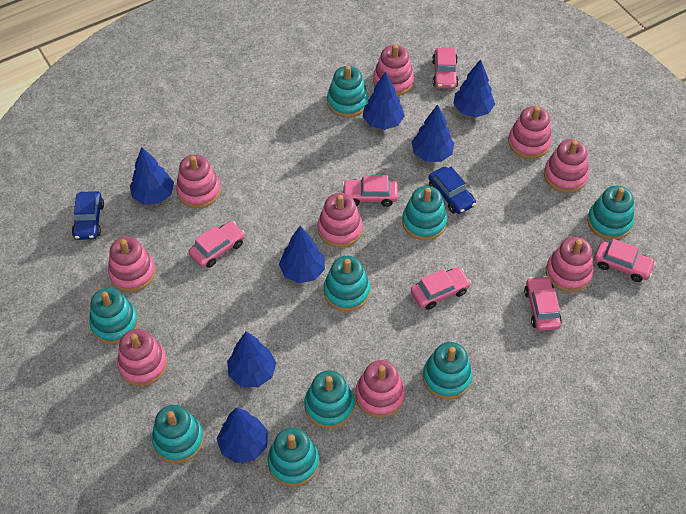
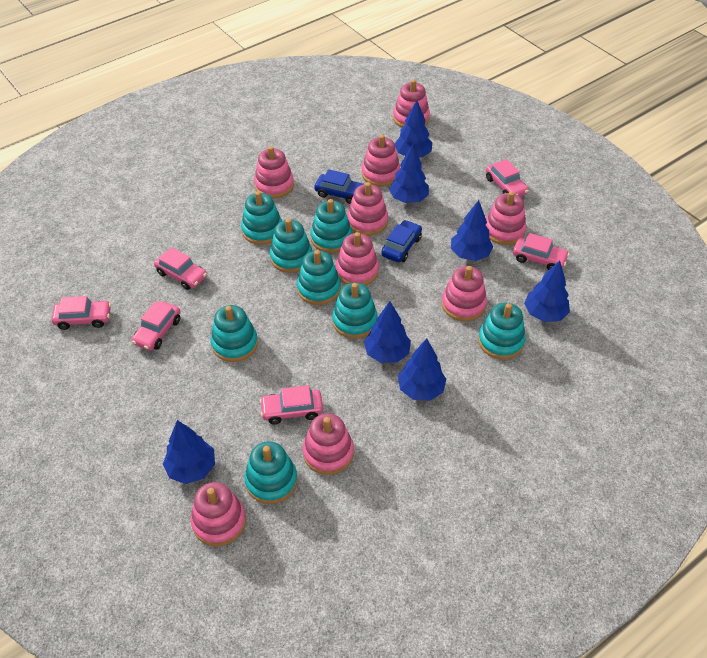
turquoise stacking toy: 9 -> 8

